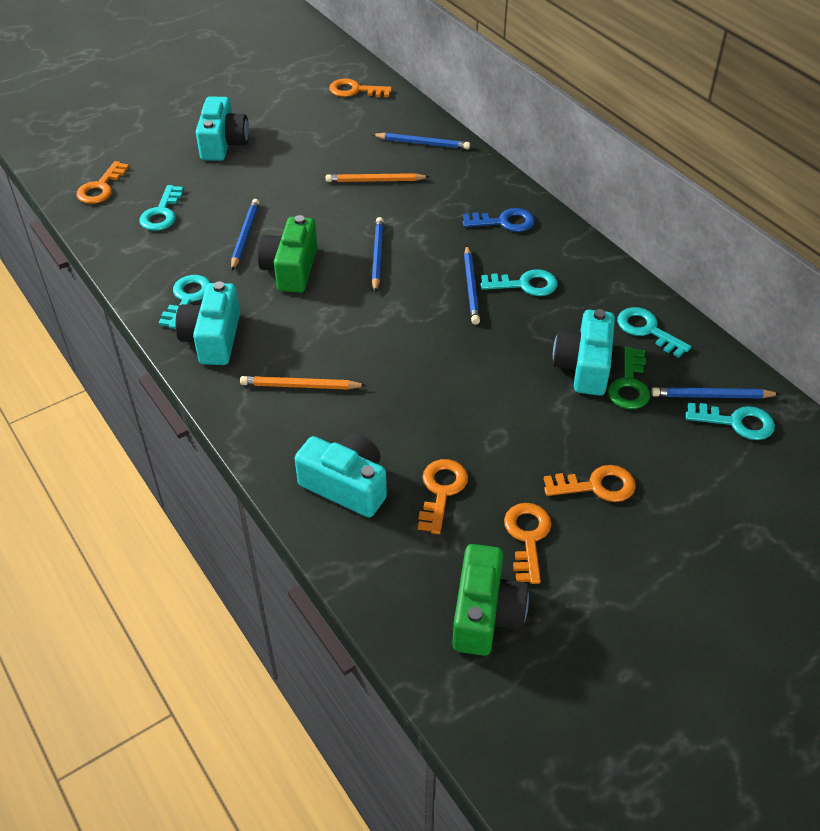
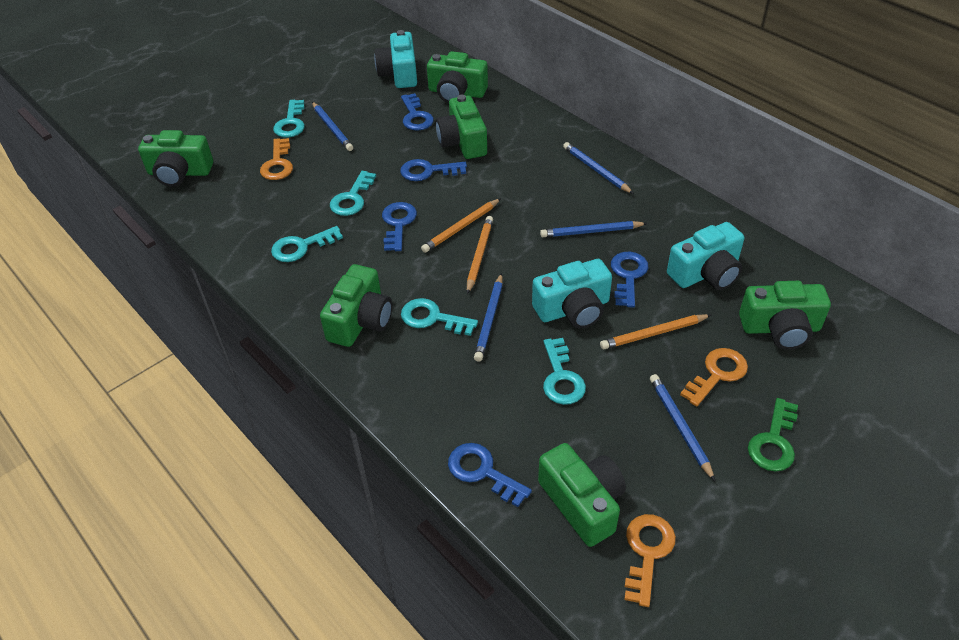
blue key: 1 -> 5
green camera: 2 -> 6
orange key: 5 -> 3
orange pencil: 2 -> 3
turquoise camera: 4 -> 3

